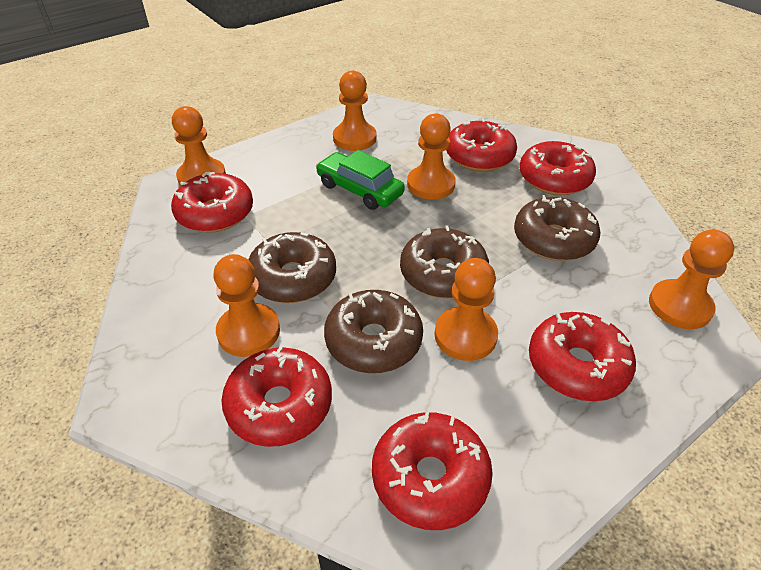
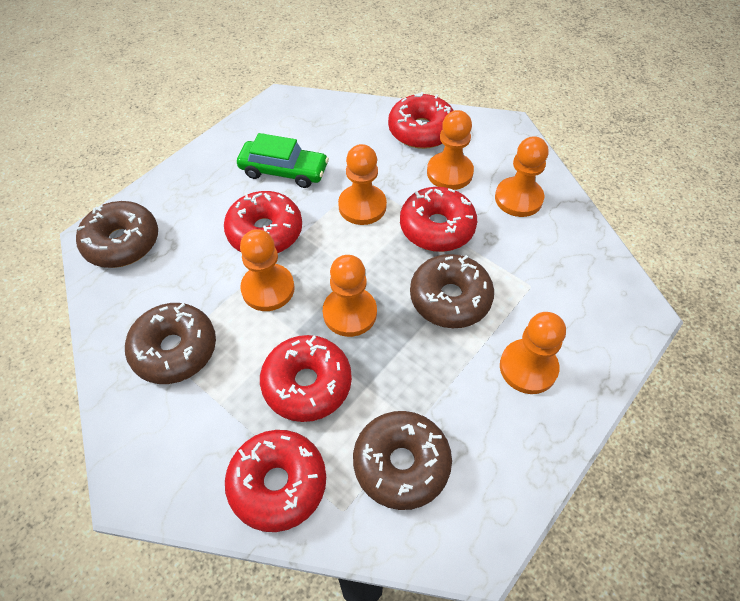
red donut: 6 -> 5

